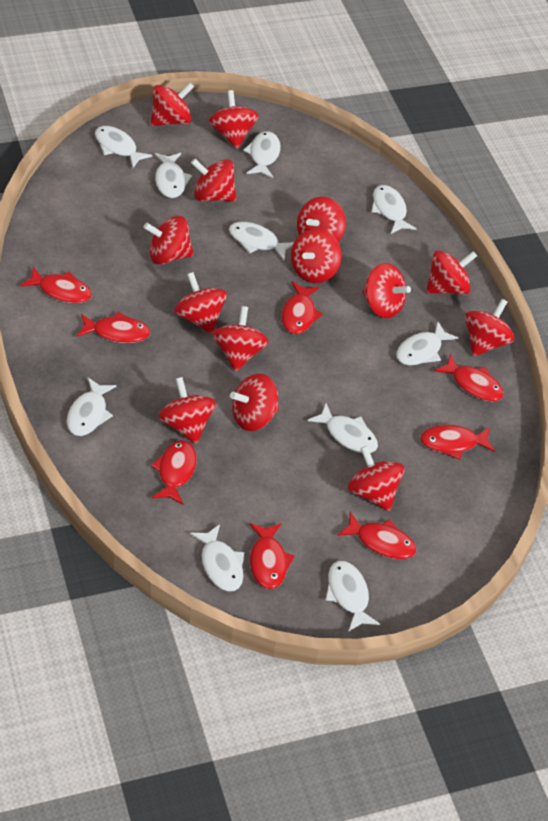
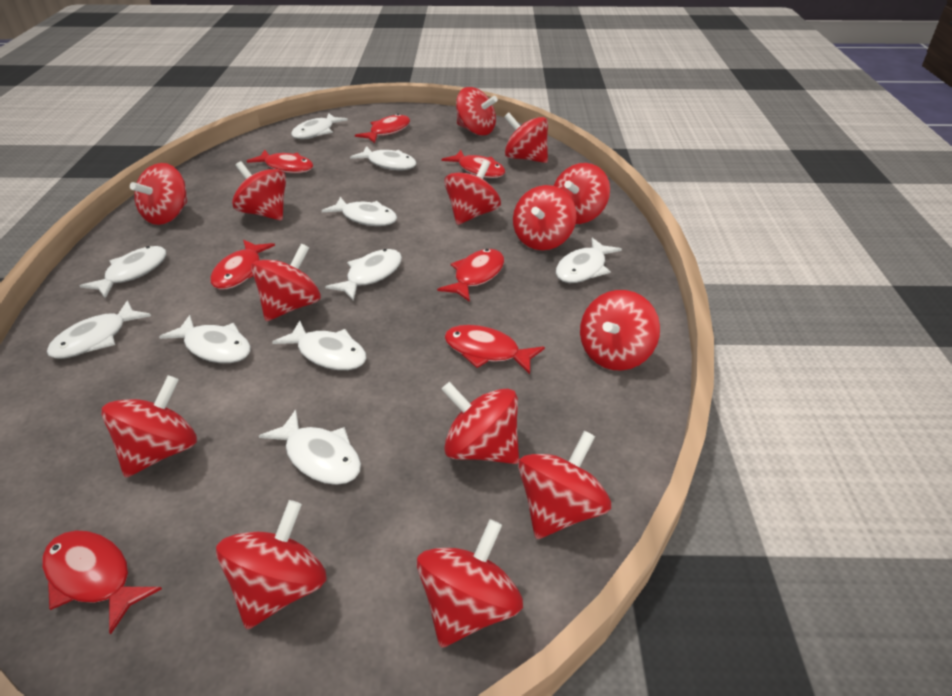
red fish: 8 -> 7

